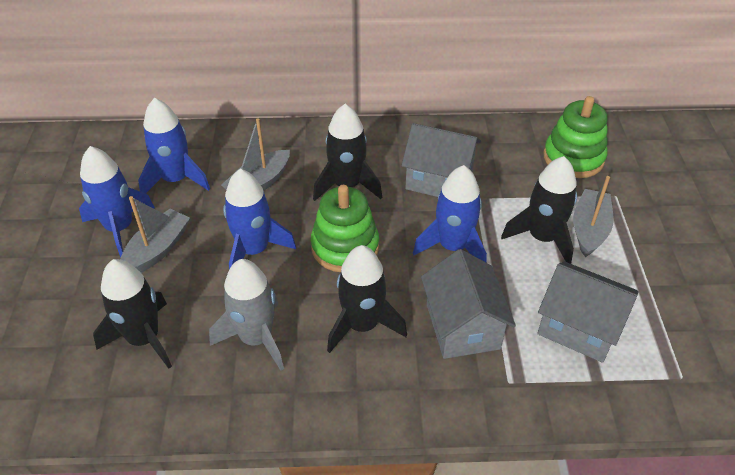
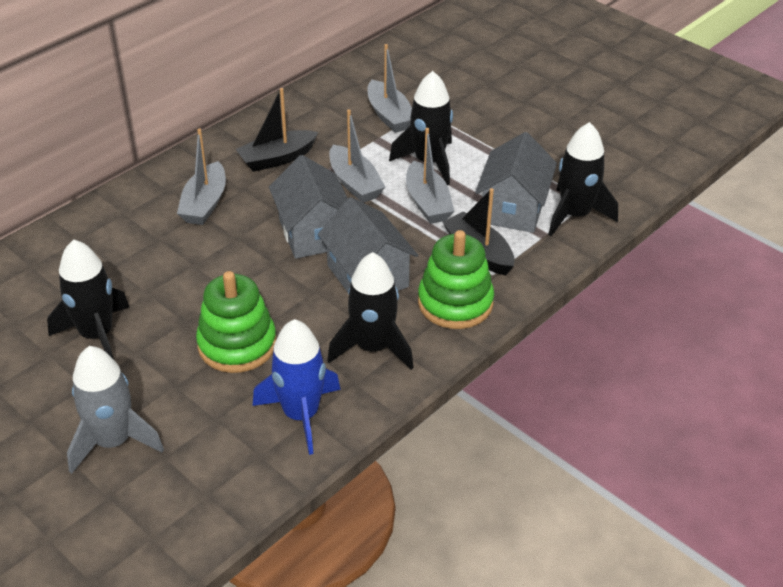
black boat: 0 -> 2
blue rocket: 4 -> 1
grey boat: 3 -> 4

